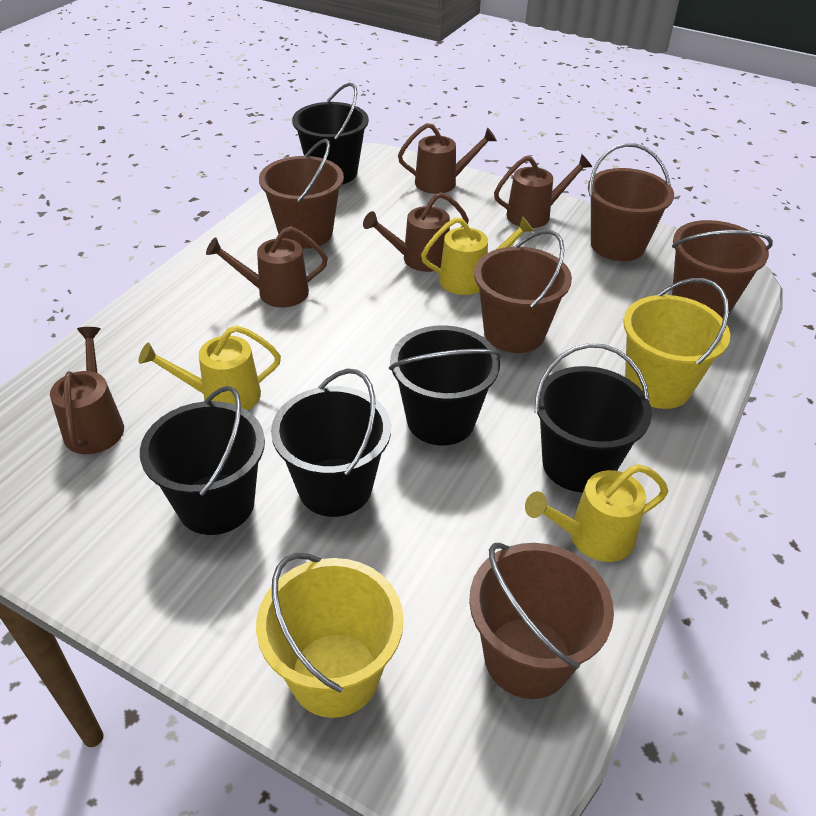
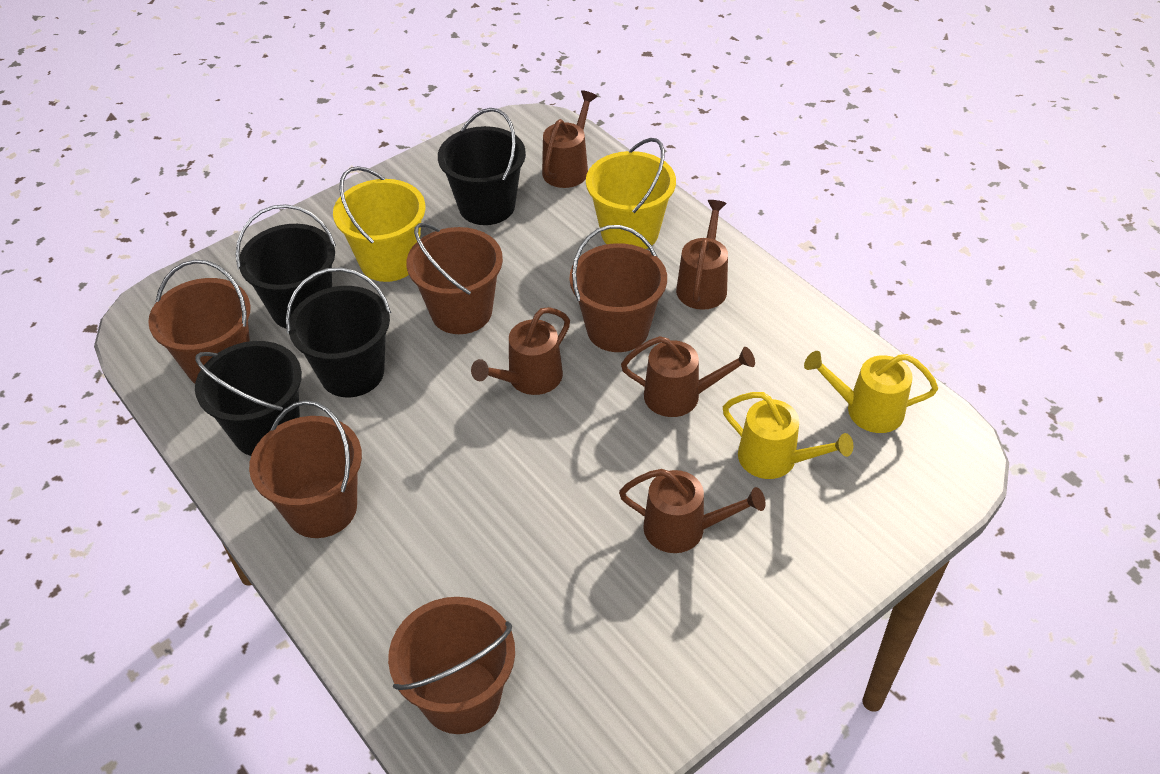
black bucket: 5 -> 4
yellow watering can: 3 -> 2

